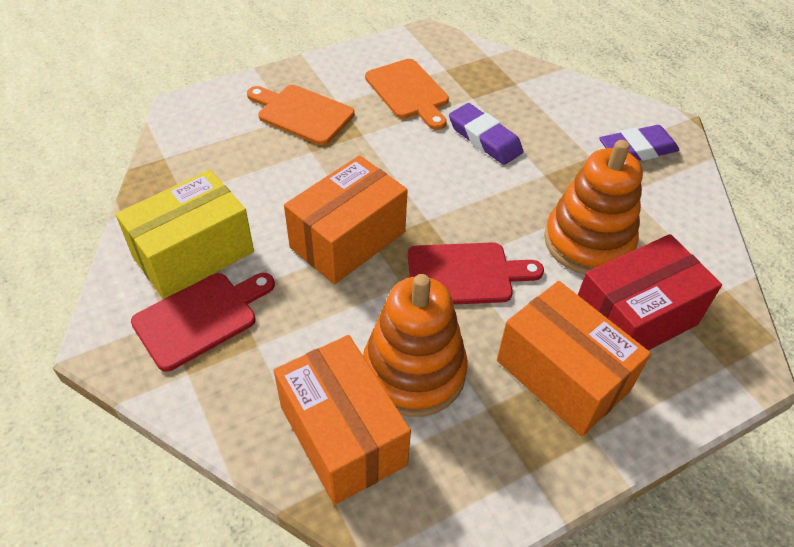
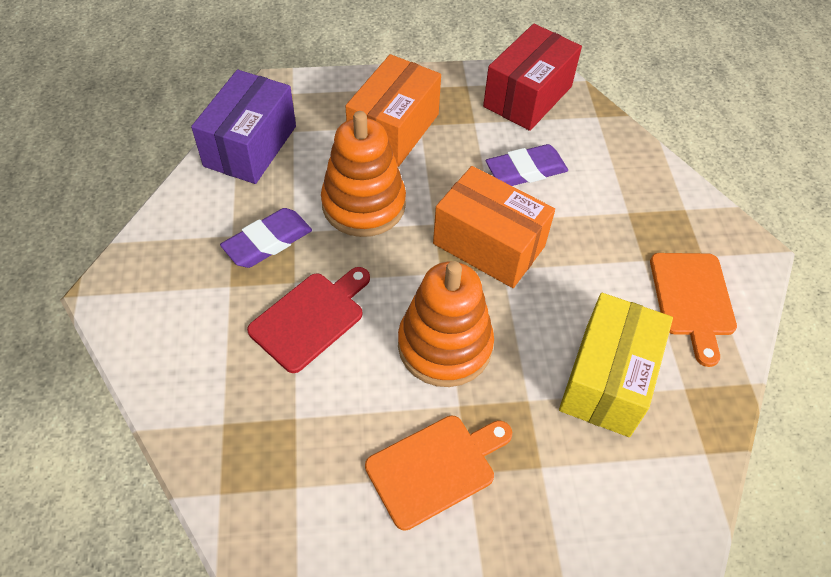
orange box: 3 -> 2
purple box: 0 -> 1
red cutting board: 2 -> 1

